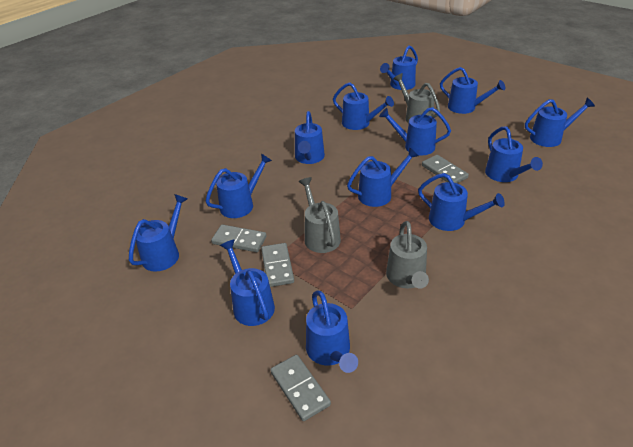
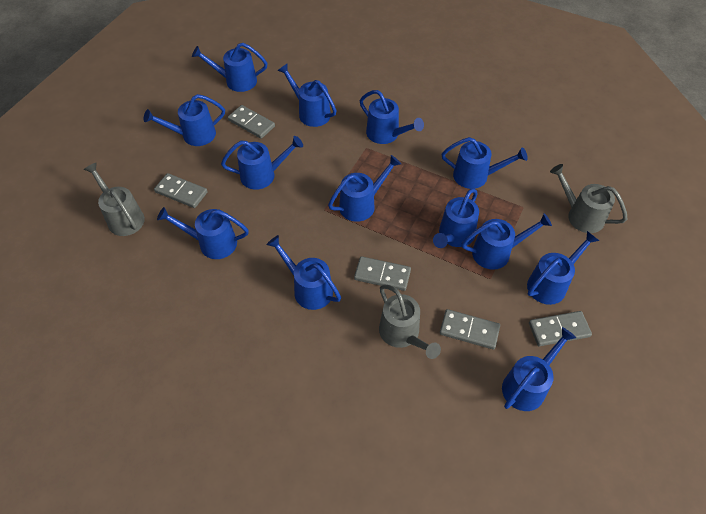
grey domino: 4 -> 5

